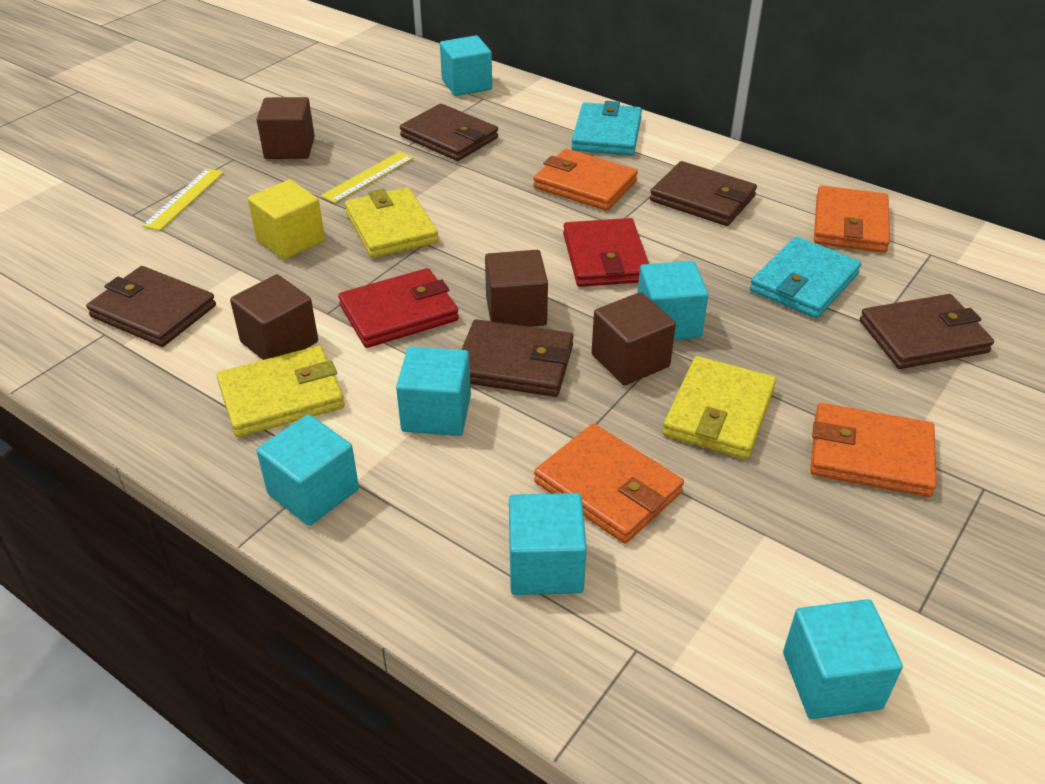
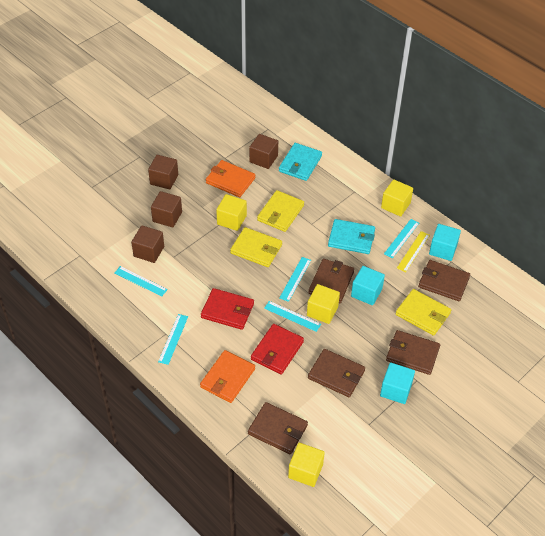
orange wallet: 4 -> 2
turquoise cube: 6 -> 3
turquoise ruler: 0 -> 5
yellow cube: 1 -> 4
yellow ruler: 2 -> 1

